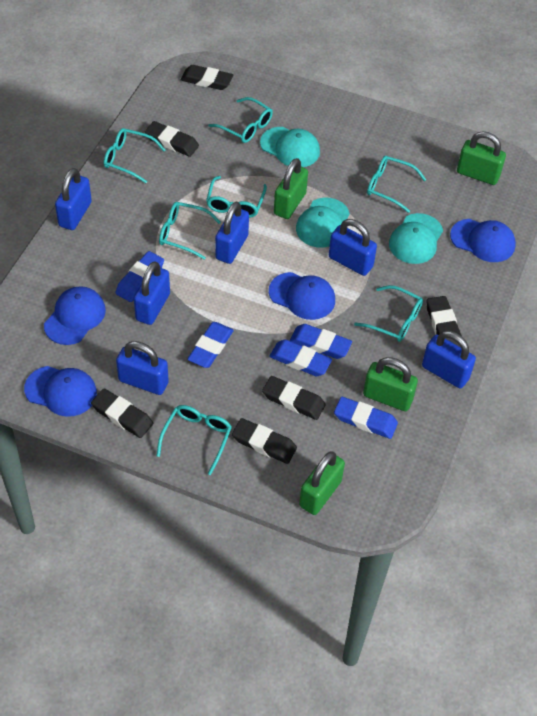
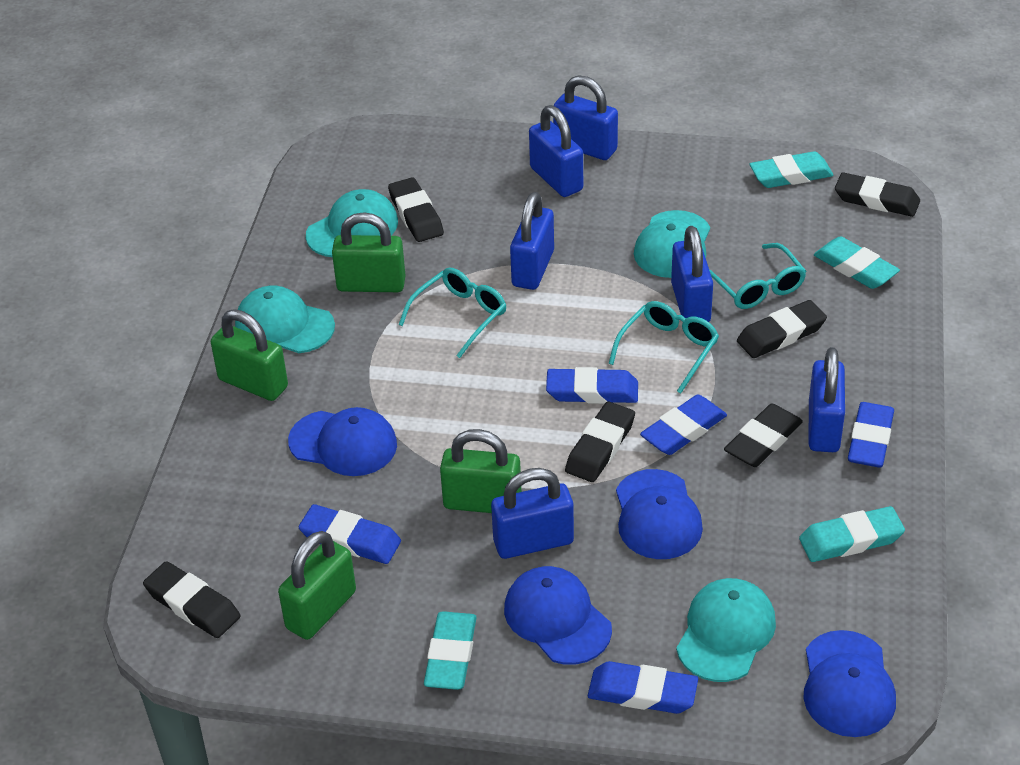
turquoise cap: 3 -> 4
turquoise eraser: 0 -> 4
turquoise glasses: 7 -> 3

